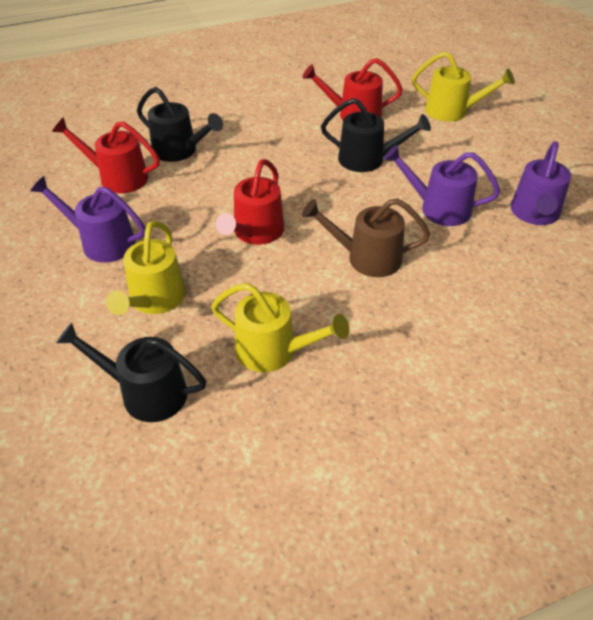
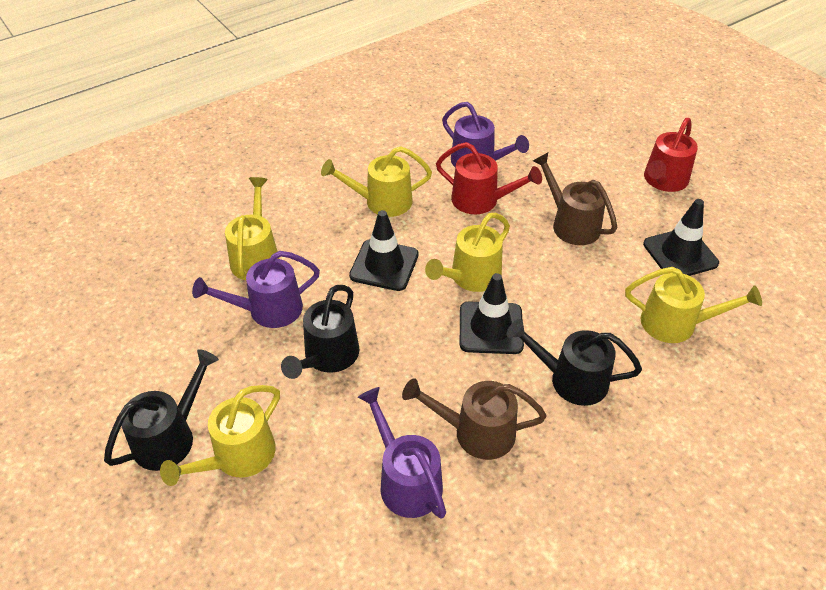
black traffic cone: 0 -> 3
brown watering can: 1 -> 2
red watering can: 3 -> 2
yellow watering can: 3 -> 5

